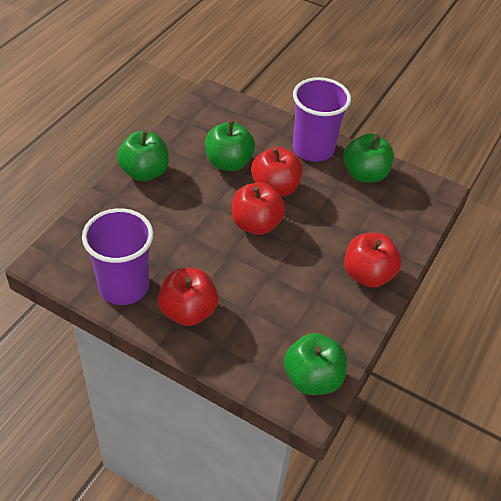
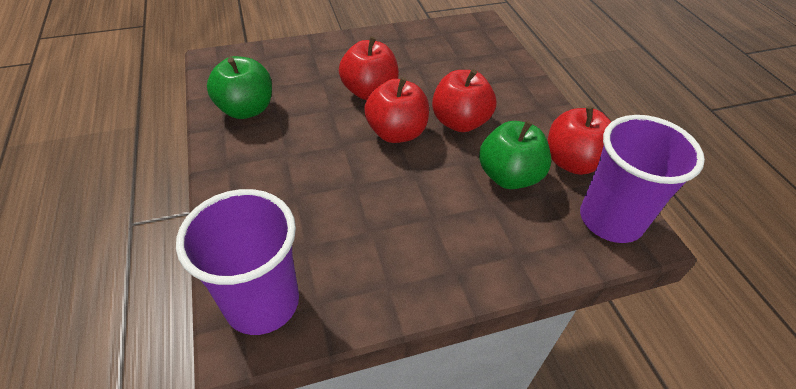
green apple: 4 -> 2

